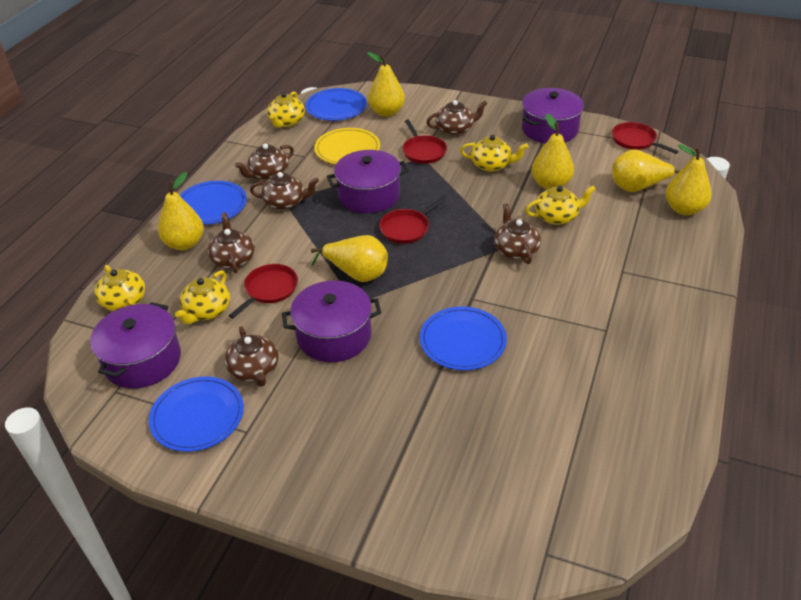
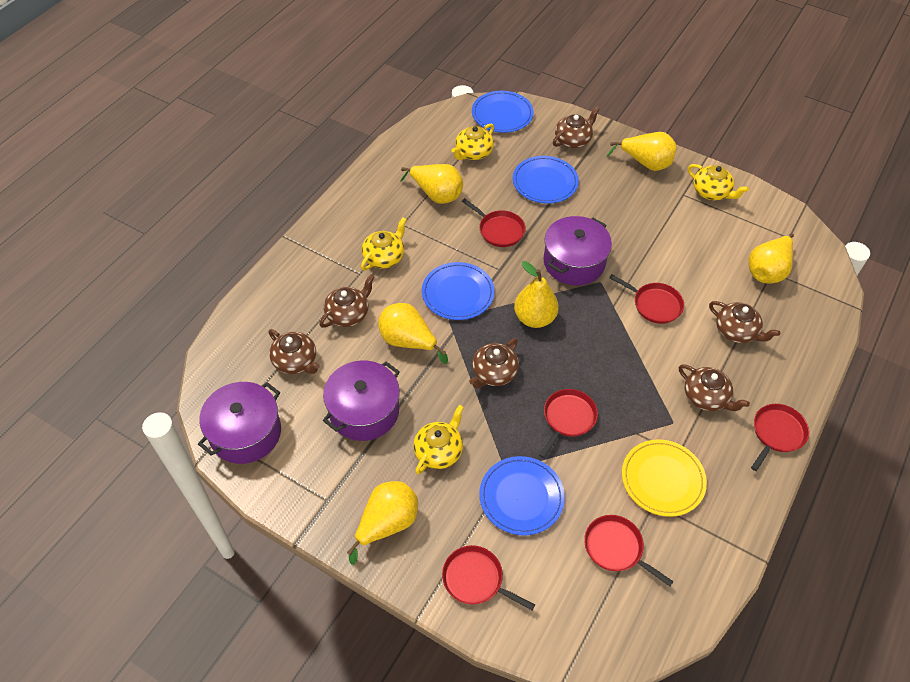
purple pot: 4 -> 3
red pan: 4 -> 6
yellow teapot: 5 -> 4

